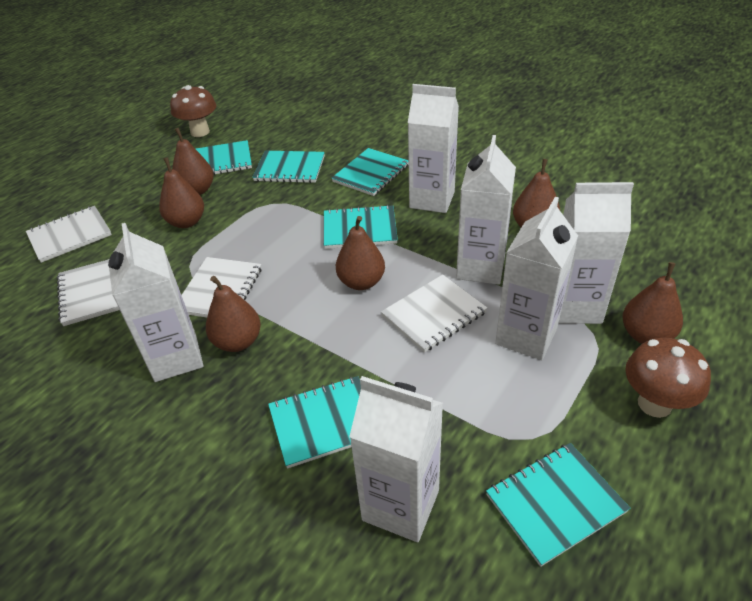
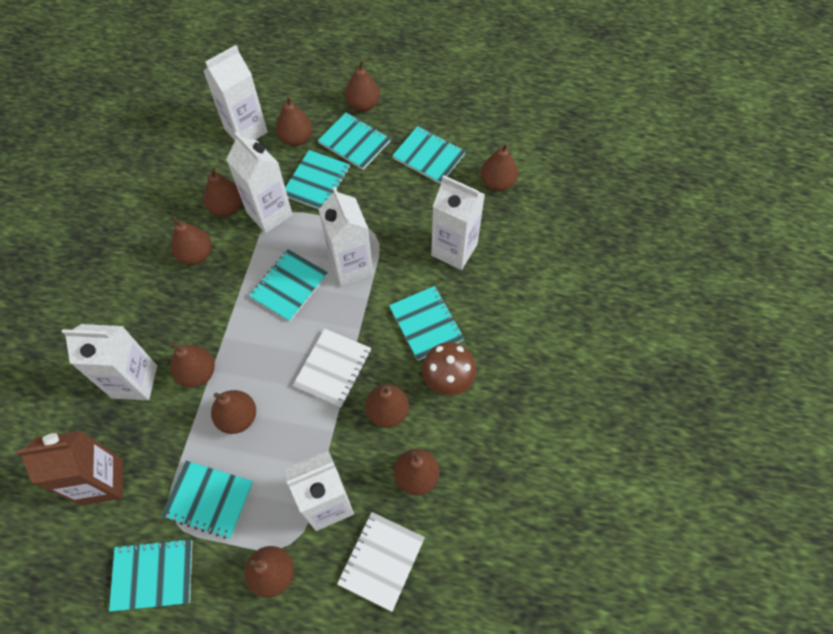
brown carton: 0 -> 1
brown mushroom: 2 -> 1
brown pear: 6 -> 10
turquoise notebook: 6 -> 7
white notebook: 4 -> 2

